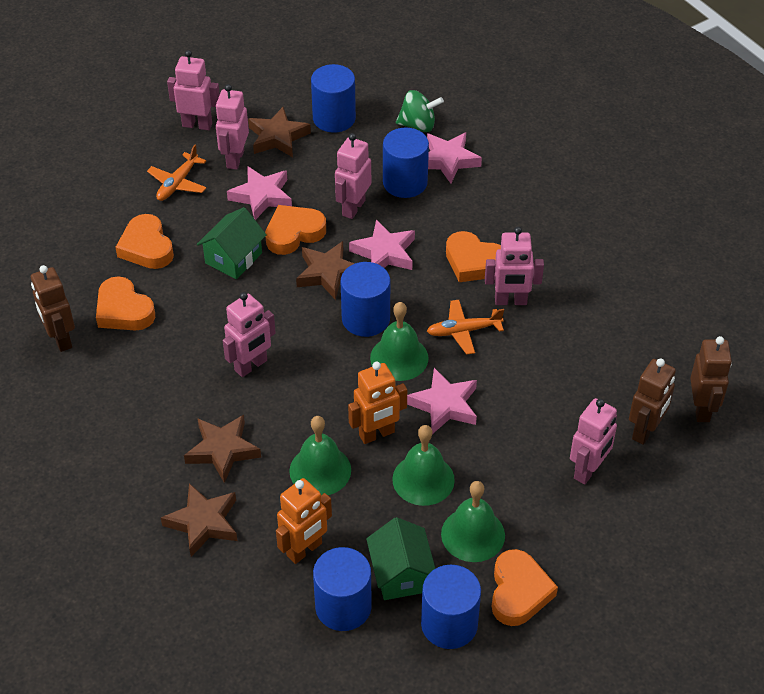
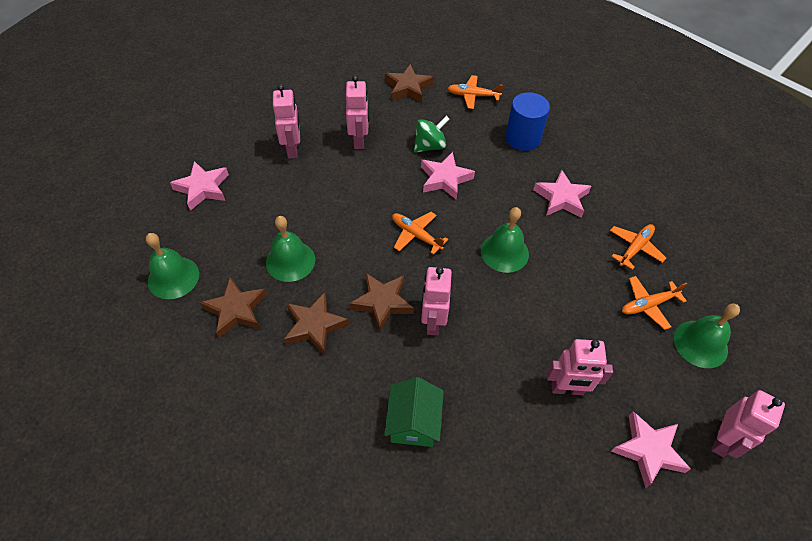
blue cylinder: 5 -> 1
brown robot: 3 -> 0
green house: 2 -> 1
orange heart: 5 -> 0
orange plane: 2 -> 4
orange robot: 2 -> 0
pink robot: 6 -> 5

